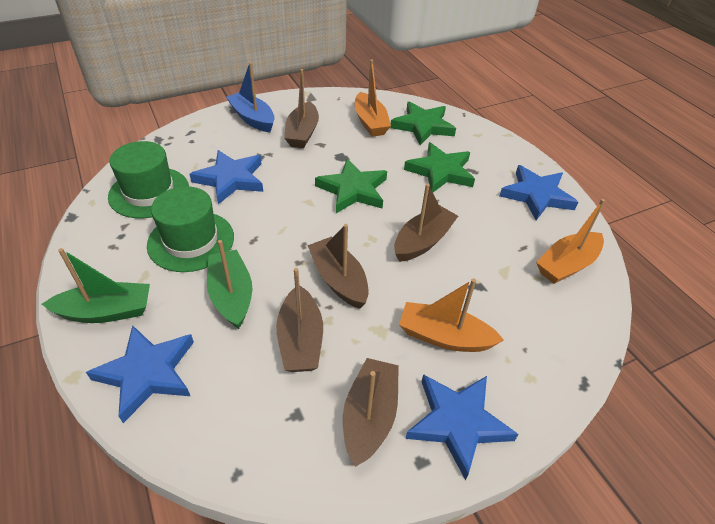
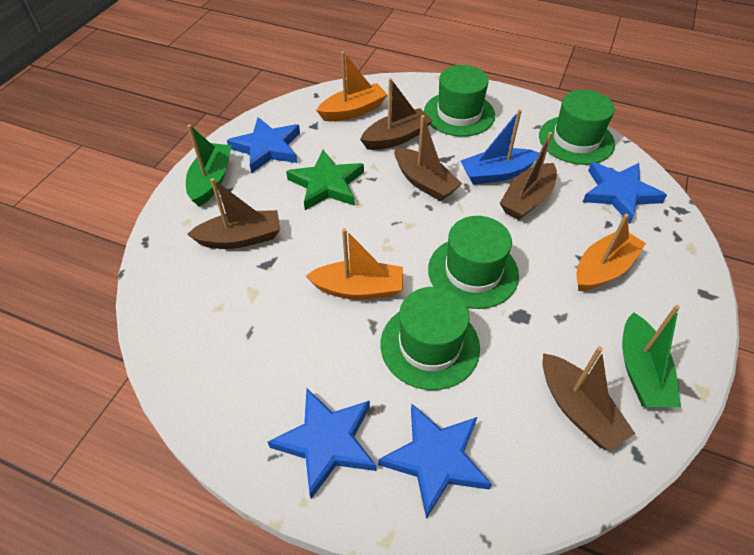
green hat: 2 -> 4
green star: 3 -> 1

